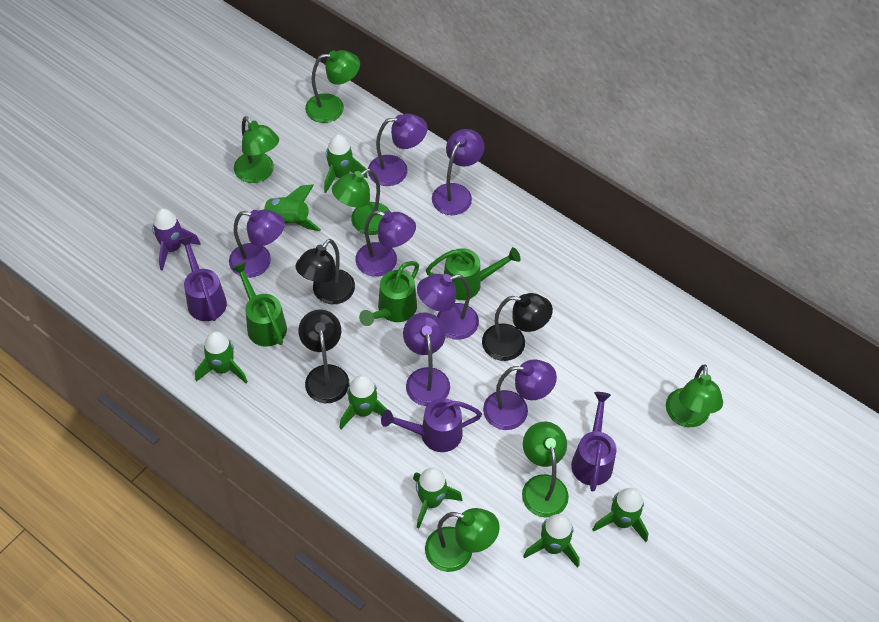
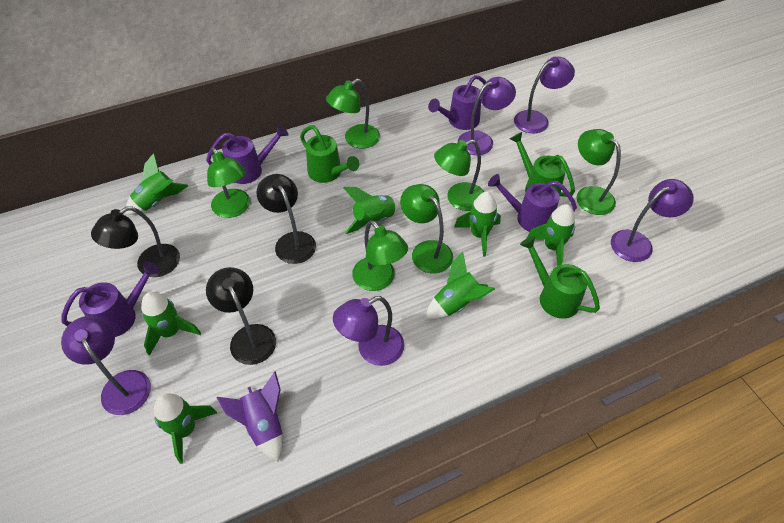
purple lamp: 7 -> 5
purple watering can: 3 -> 4

